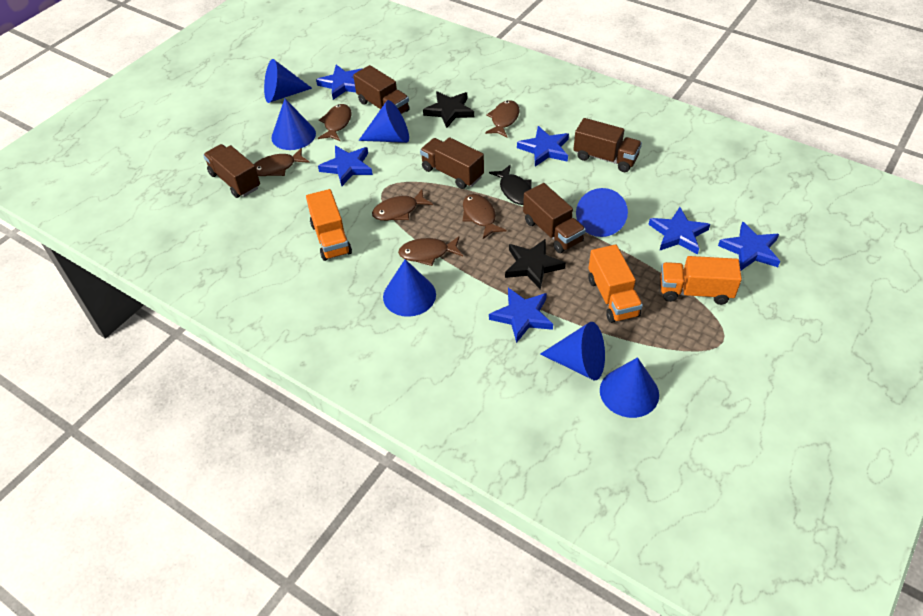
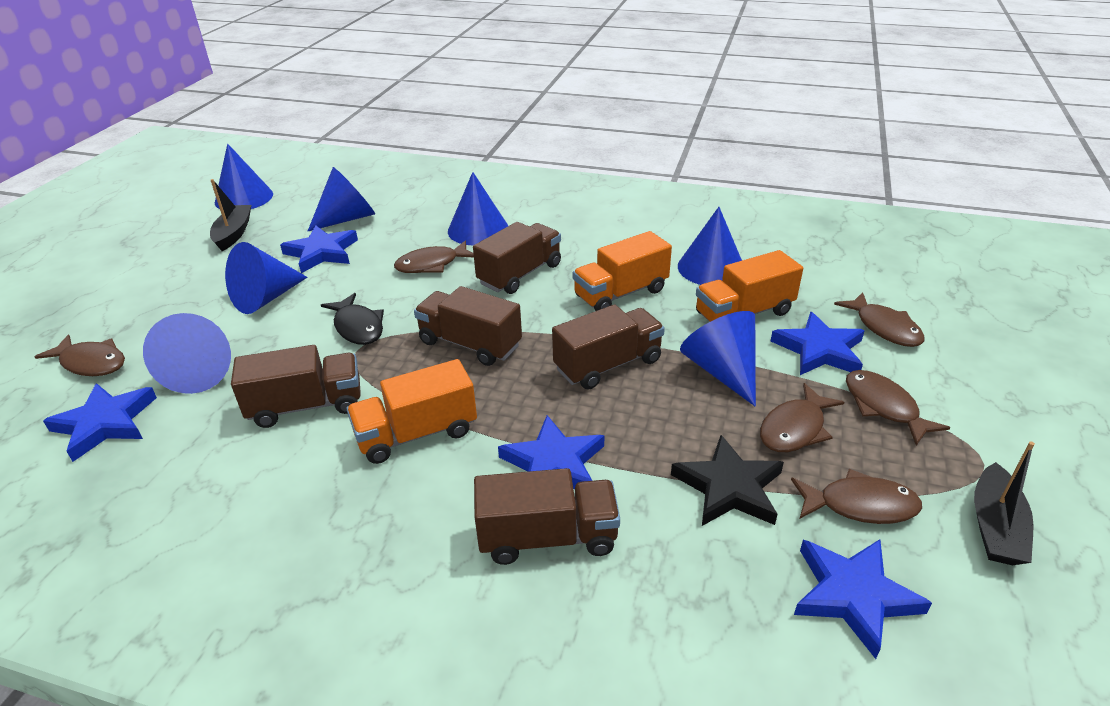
black boat: 0 -> 2
black star: 2 -> 1
blue star: 6 -> 5

